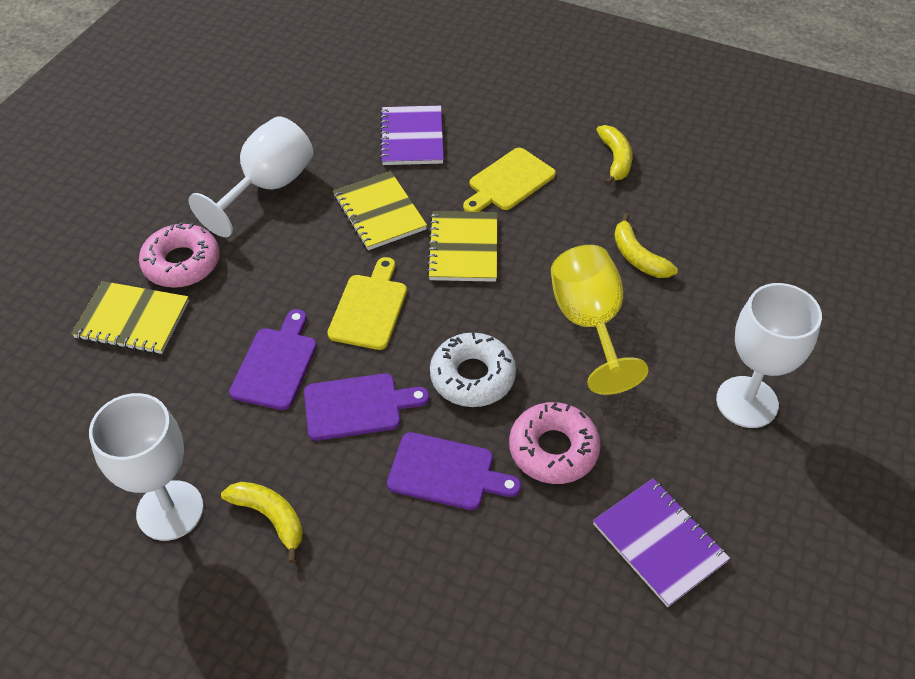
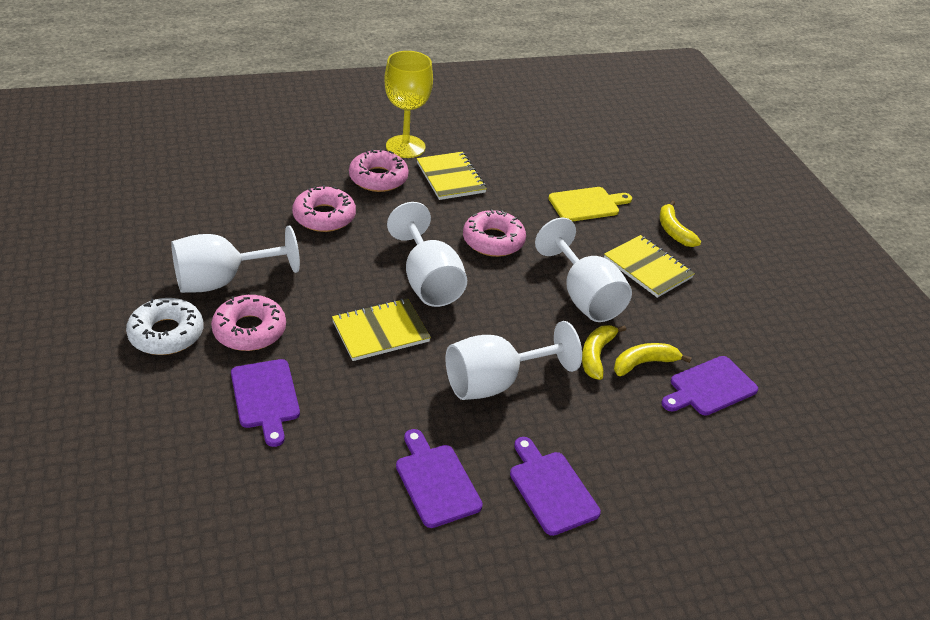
pink donut: 2 -> 4
purple cutting board: 3 -> 4
purple notebook: 2 -> 0
white goblet: 3 -> 4
yellow cutting board: 2 -> 1

